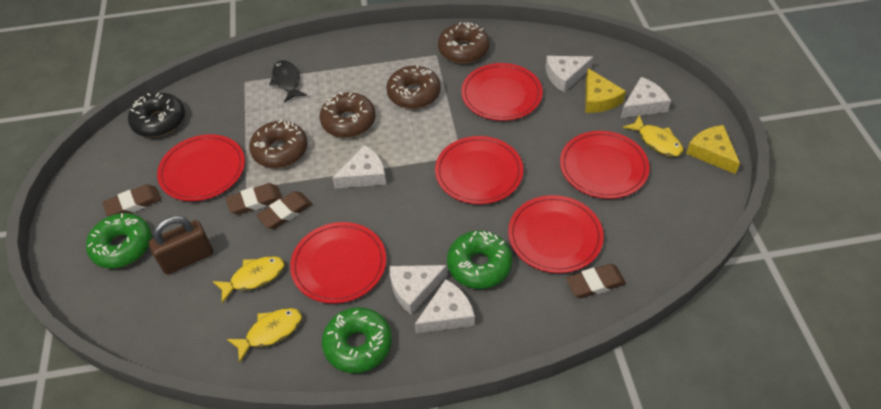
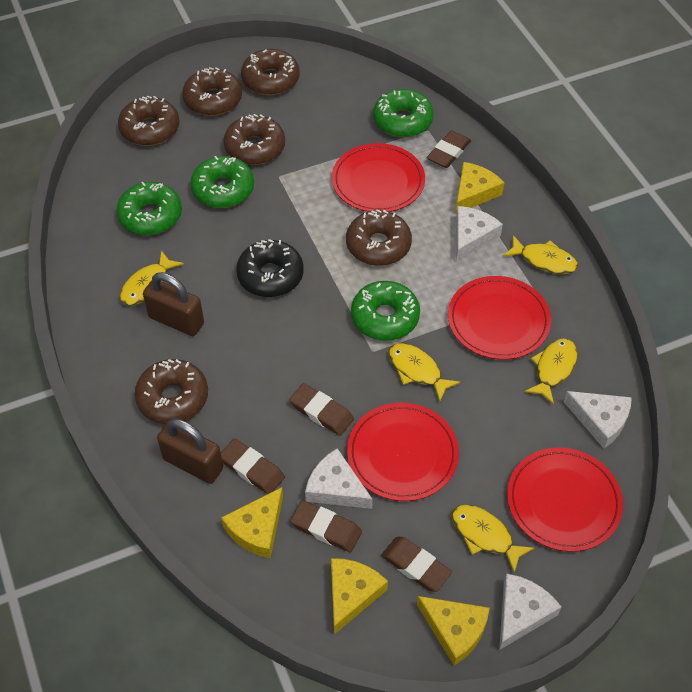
black fish: 1 -> 0
brown donut: 4 -> 6
brown eraser: 4 -> 5
brown padlock: 1 -> 2
green donut: 3 -> 4
red plate: 6 -> 4
white cheese: 5 -> 4
yellow cheese: 2 -> 4
yellow fish: 3 -> 5

